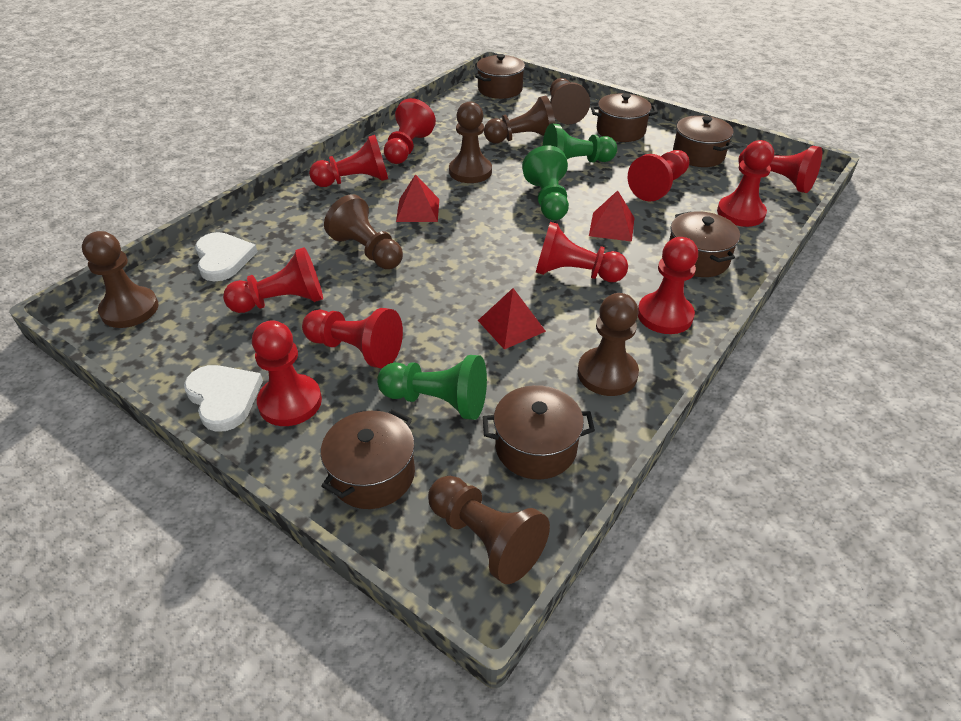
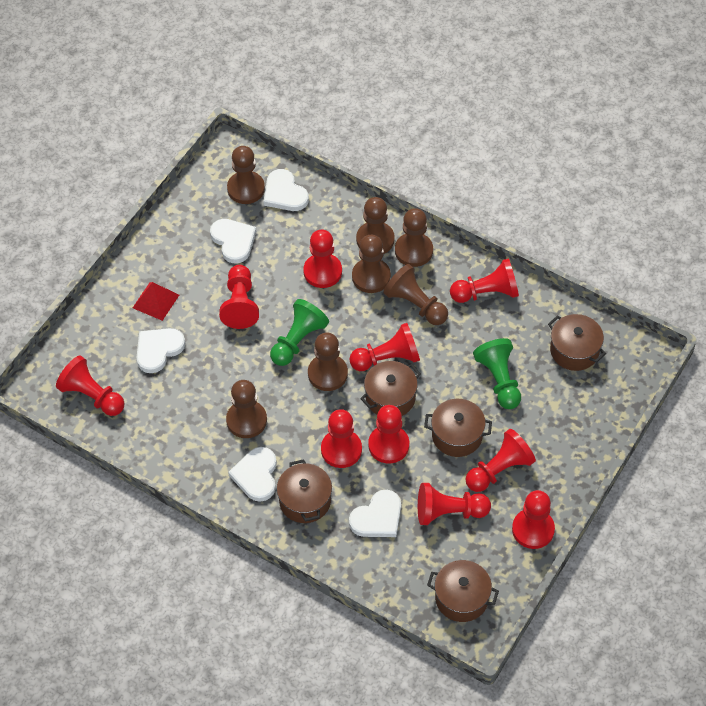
brown pot: 6 -> 5
green pawn: 3 -> 2
red pyramid: 3 -> 1
white heart: 2 -> 5

